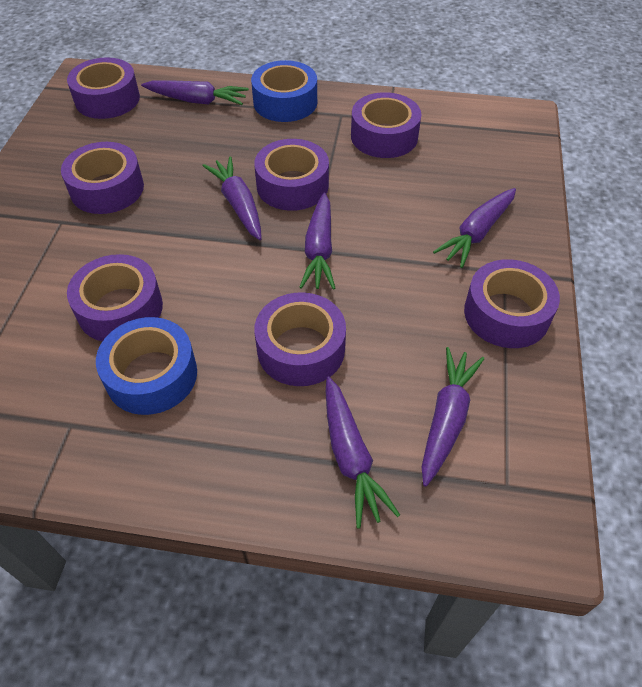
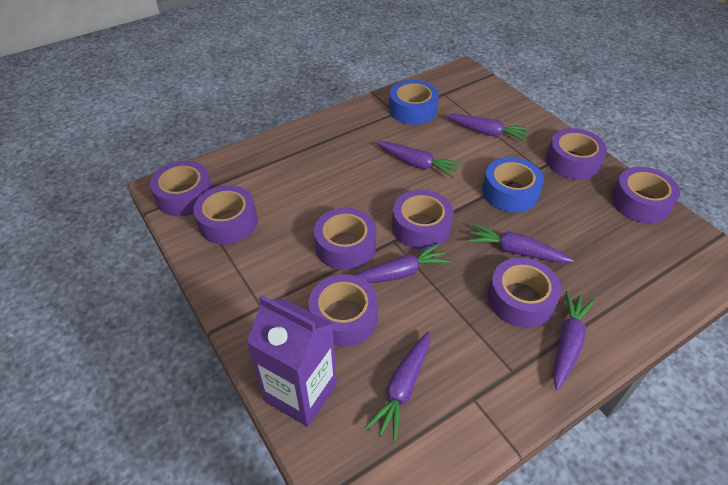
purple carton: 0 -> 1
purple tape: 7 -> 8

